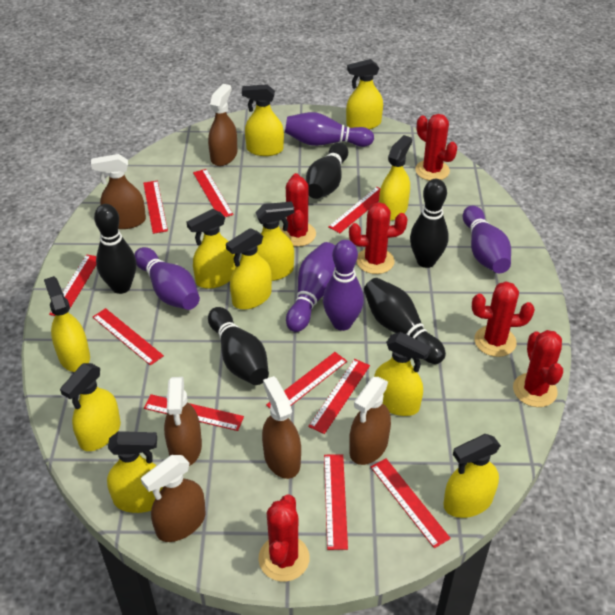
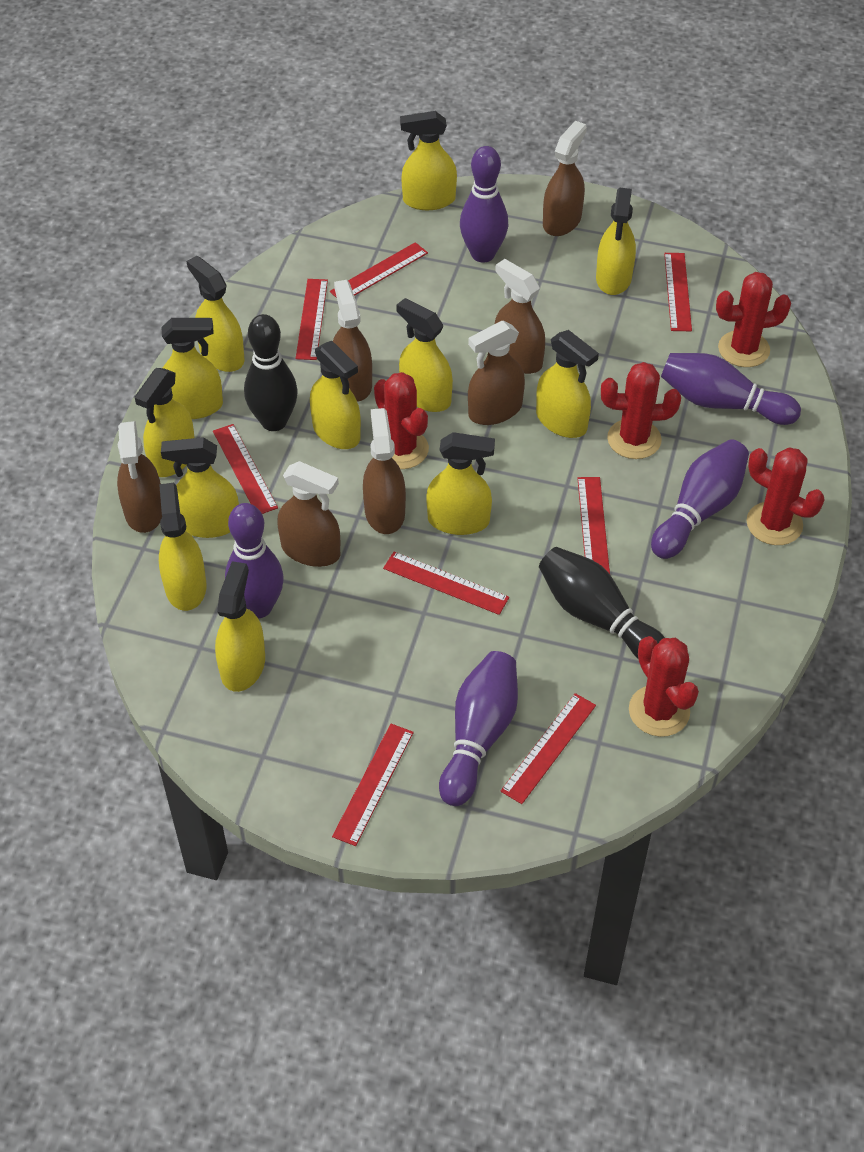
black bowling pin: 5 -> 2
brown spray bottle: 6 -> 7
red cactus: 6 -> 5
red ruler: 10 -> 8
yellow spray bottle: 11 -> 12

